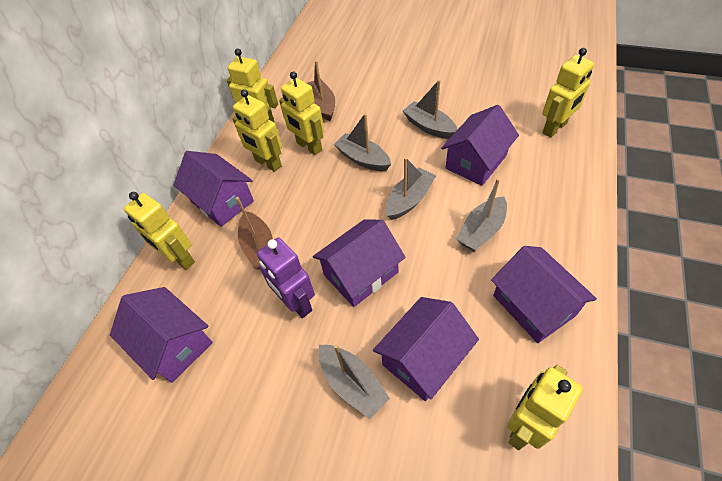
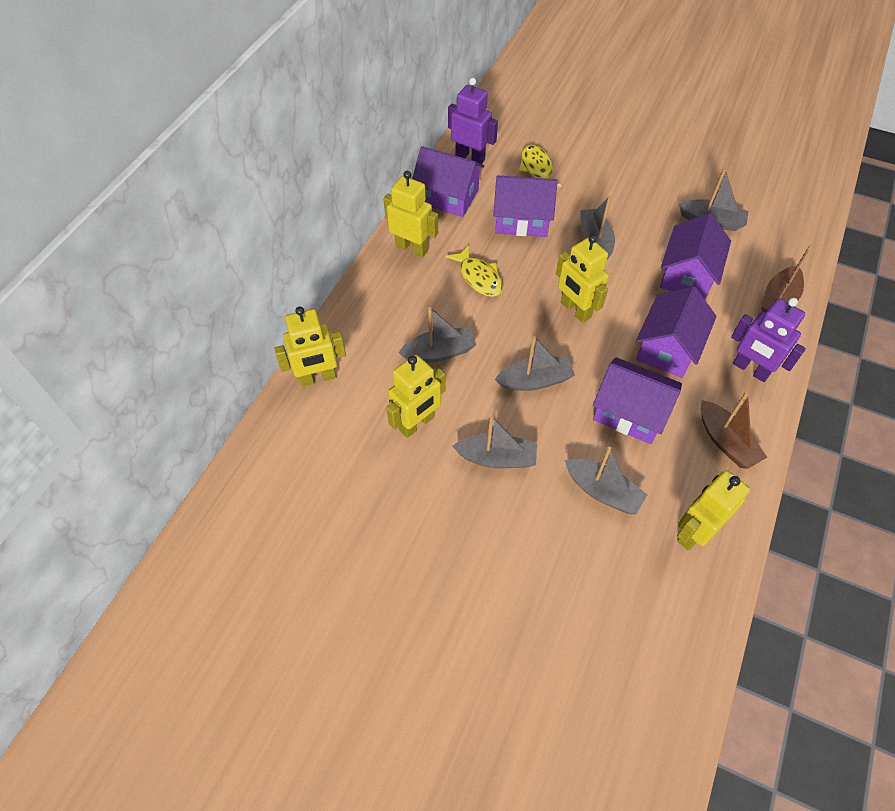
grey boat: 5 -> 6
purple house: 6 -> 5
purple robot: 1 -> 2
yellow fish: 0 -> 2
yellow robot: 6 -> 5

